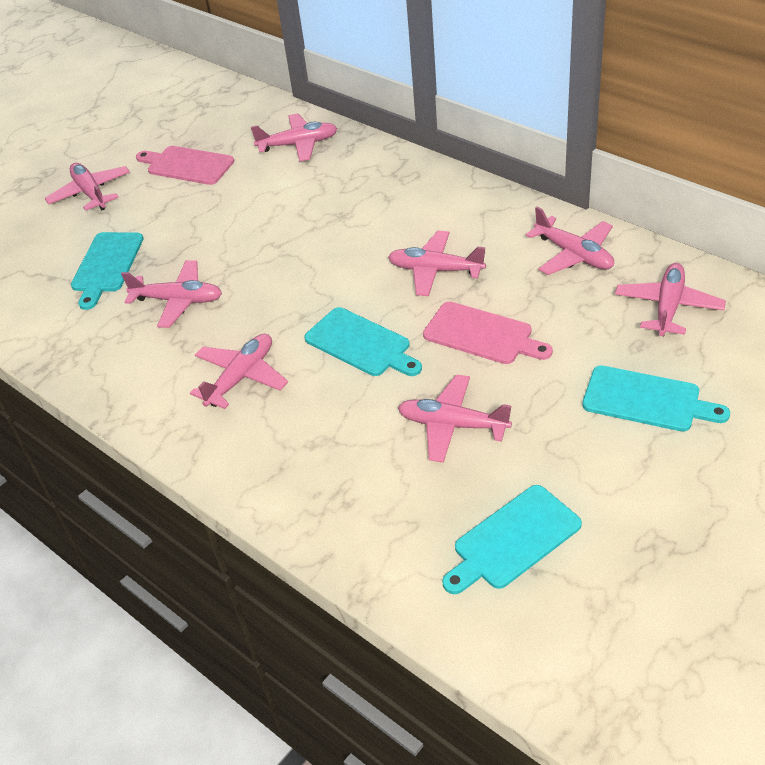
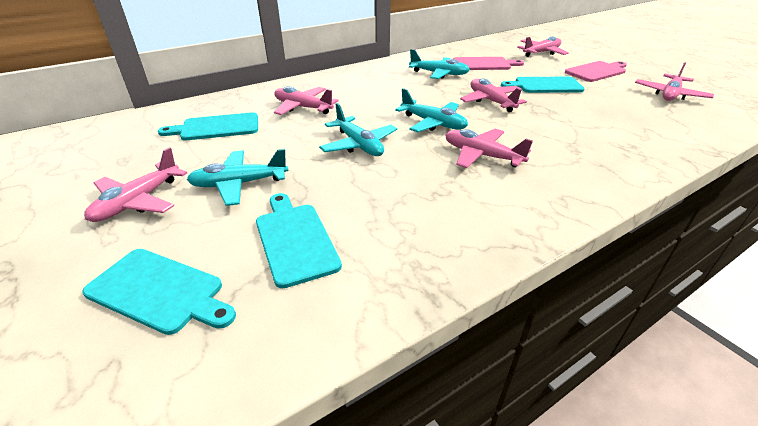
pink plane: 8 -> 6
turquoise plane: 0 -> 4

